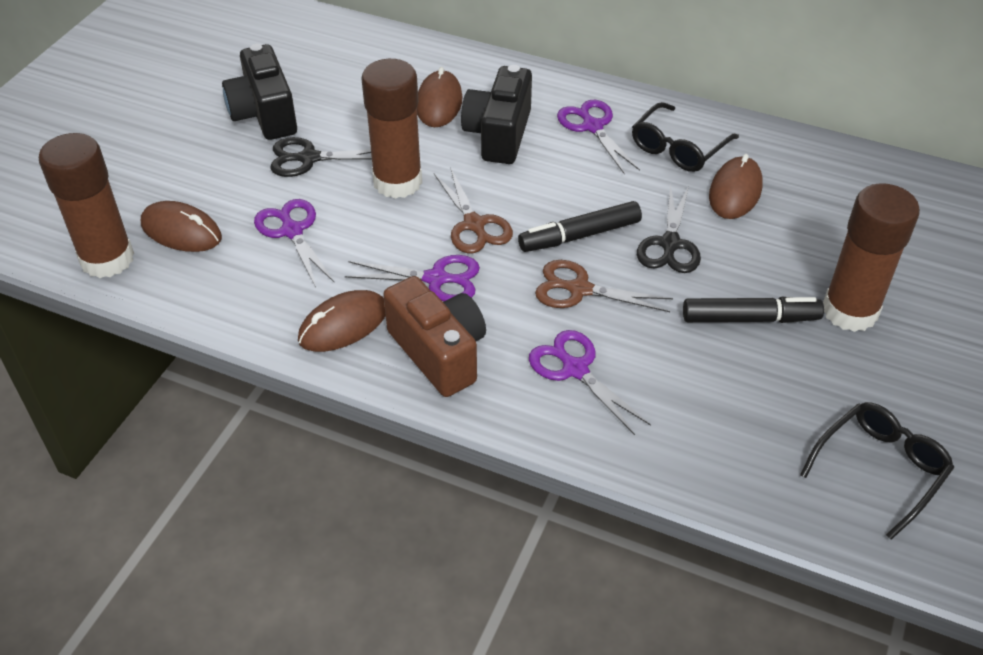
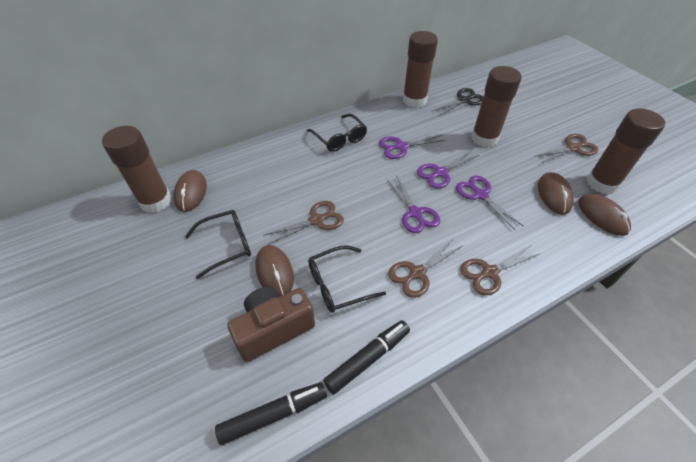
black camera: 2 -> 0
black glasses: 2 -> 3
black scissors: 2 -> 1
brown glue stick: 3 -> 4
brown scissors: 2 -> 4

